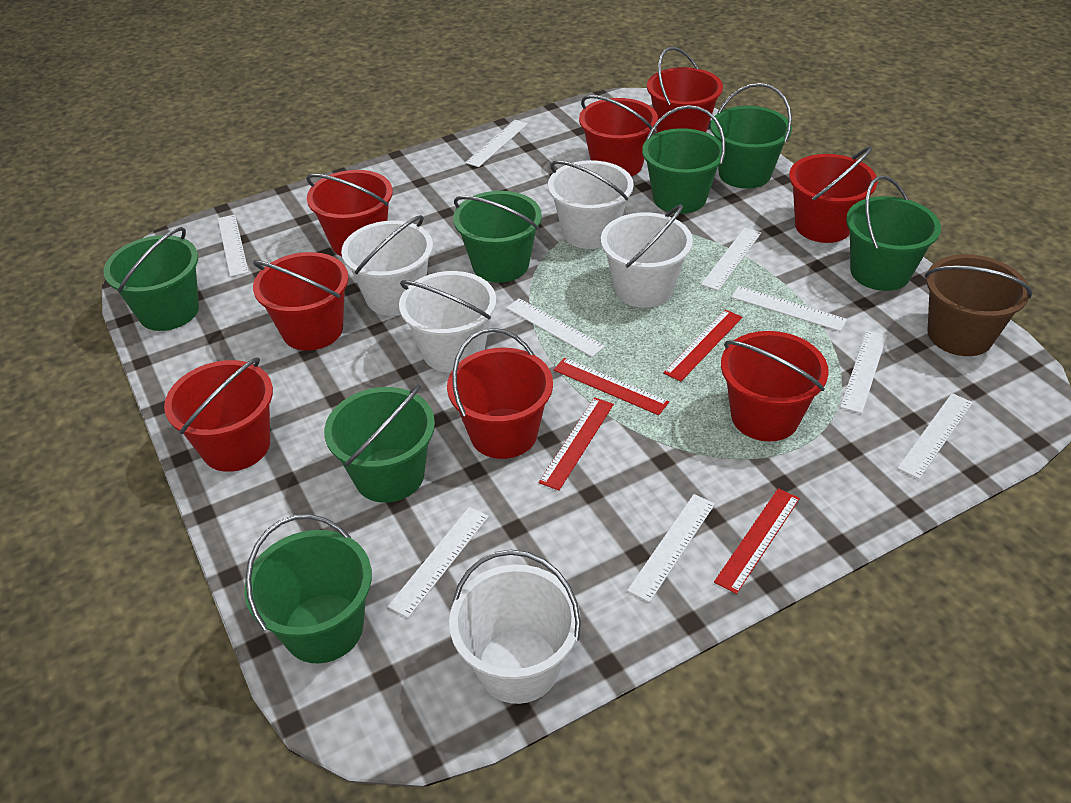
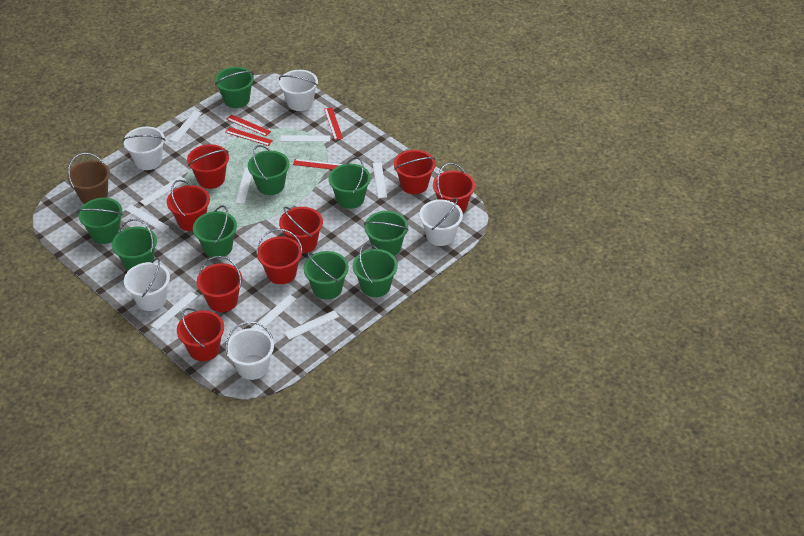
green bucket: 7 -> 9

